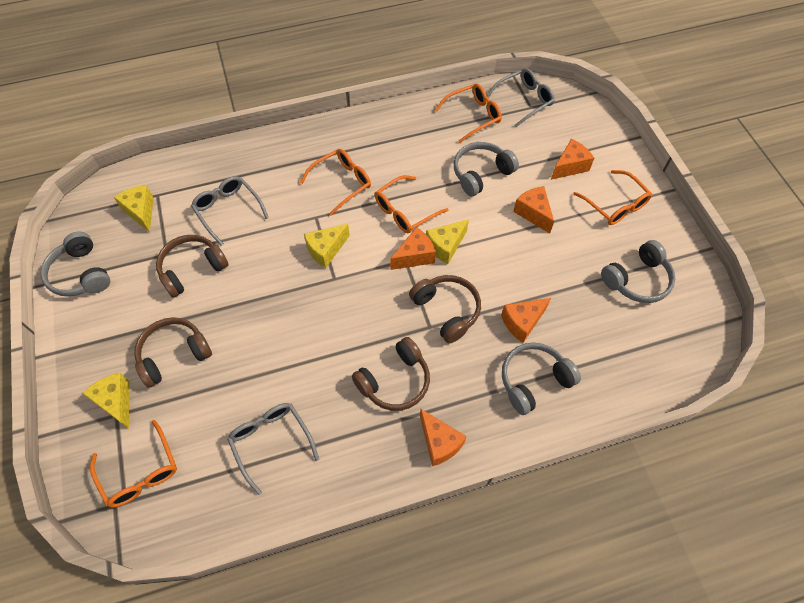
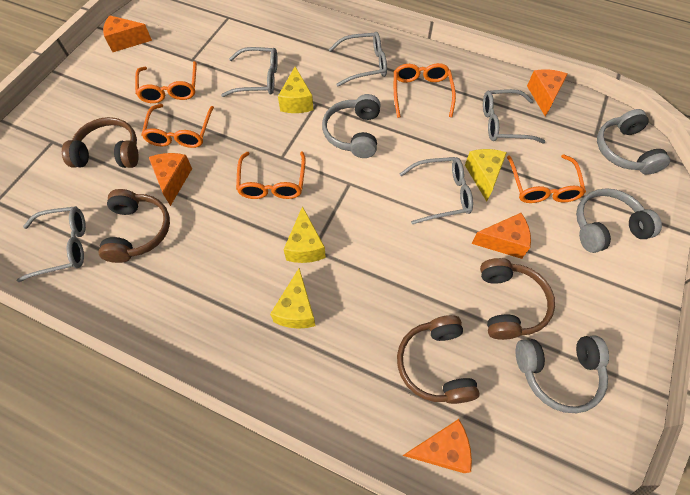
grey glasses: 3 -> 5

